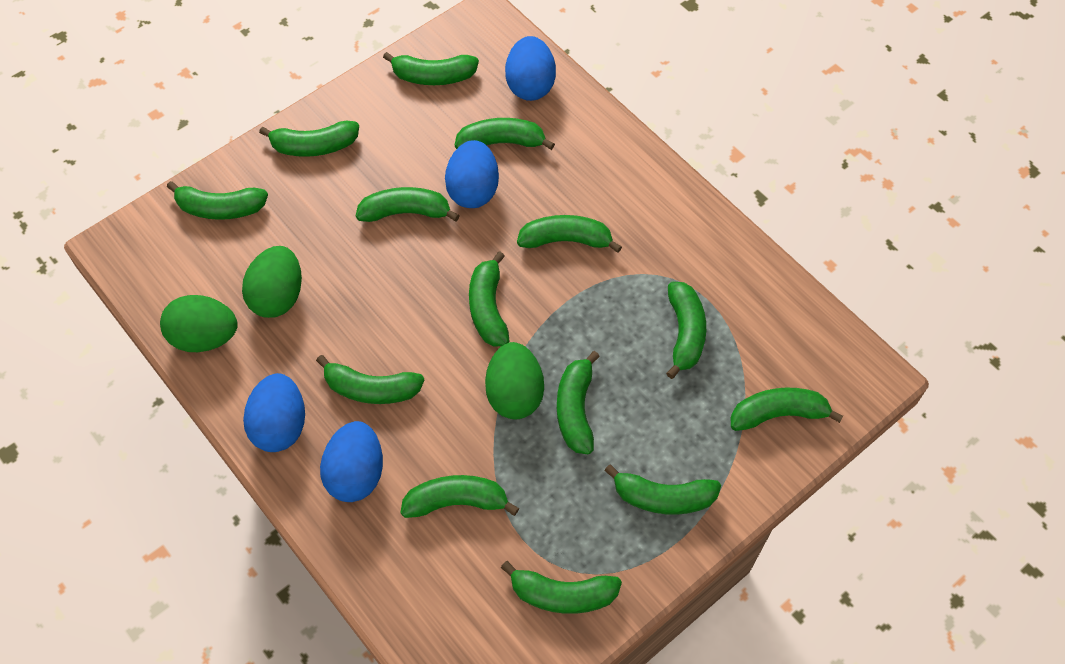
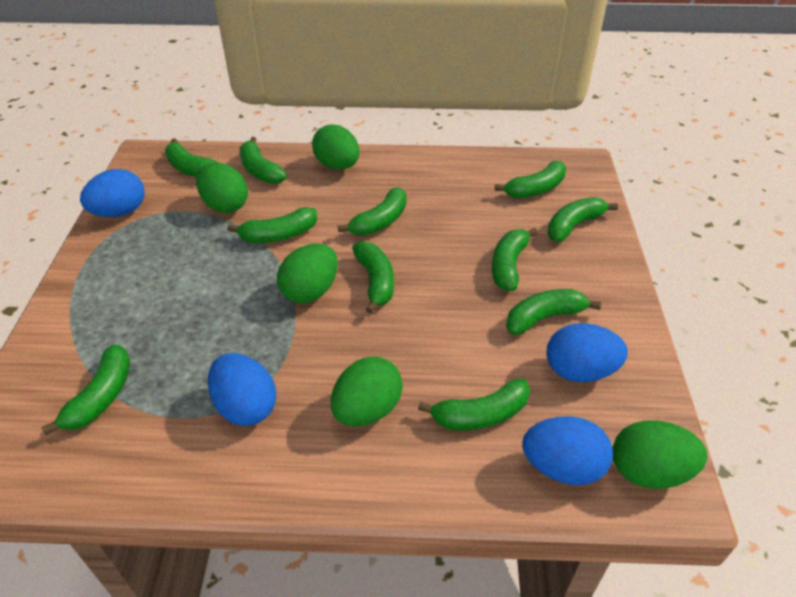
green banana: 14 -> 11
green egg: 3 -> 5

